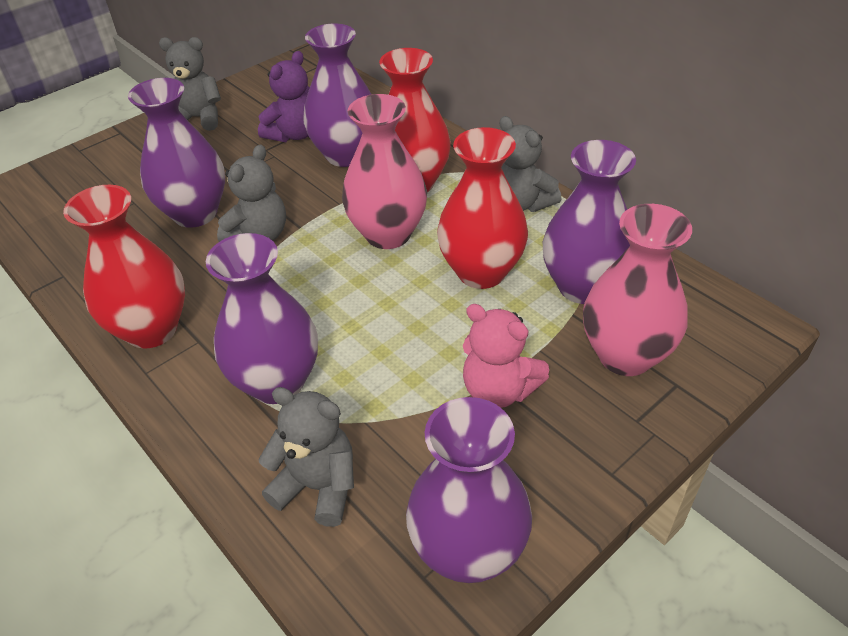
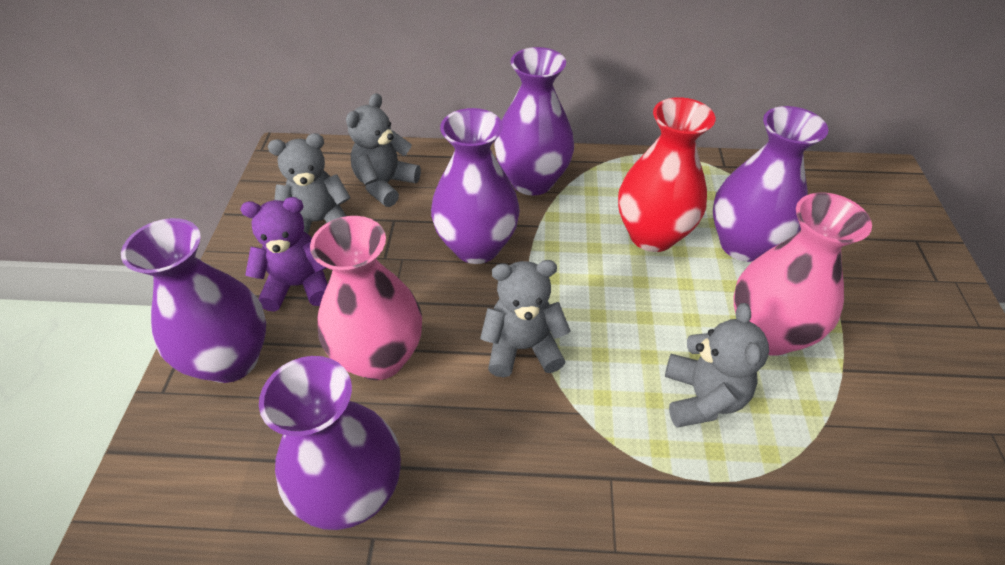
pink teddy bear: 1 -> 0
red vase: 3 -> 1

